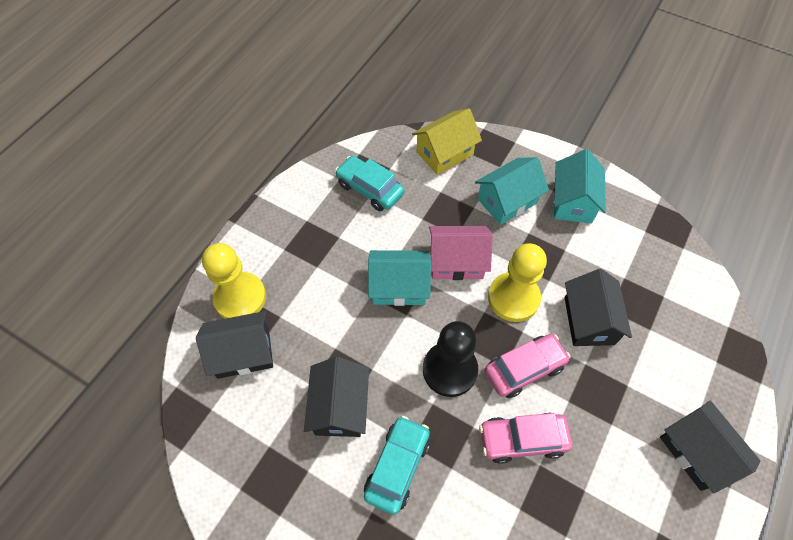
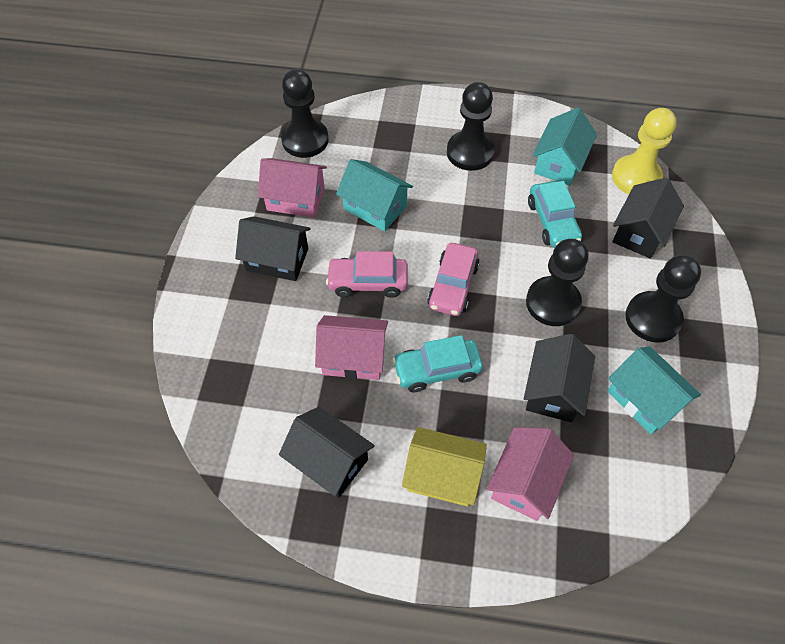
black pawn: 1 -> 4
pink house: 1 -> 3
yellow pawn: 2 -> 1

